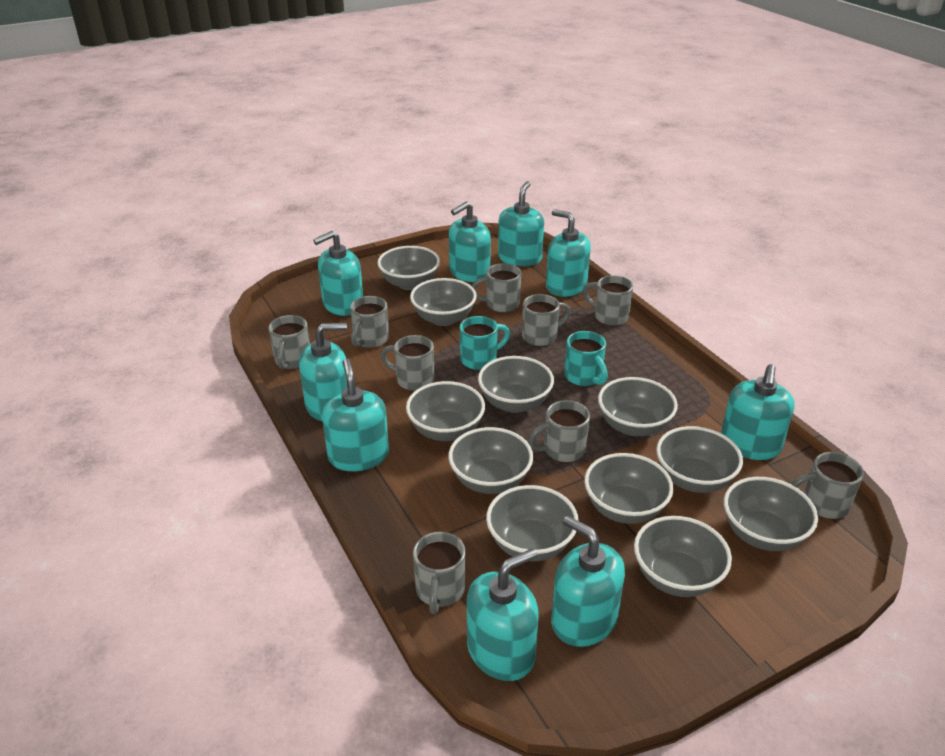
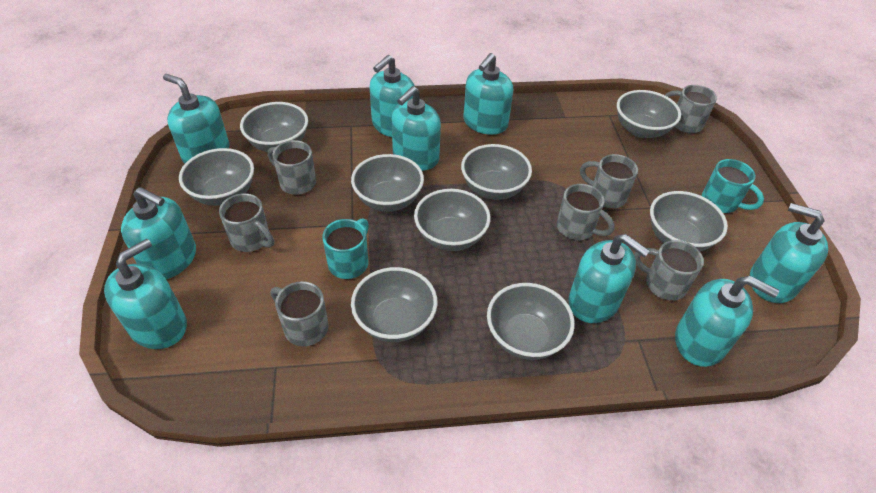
grey bowl: 11 -> 9
grey mug: 9 -> 7

